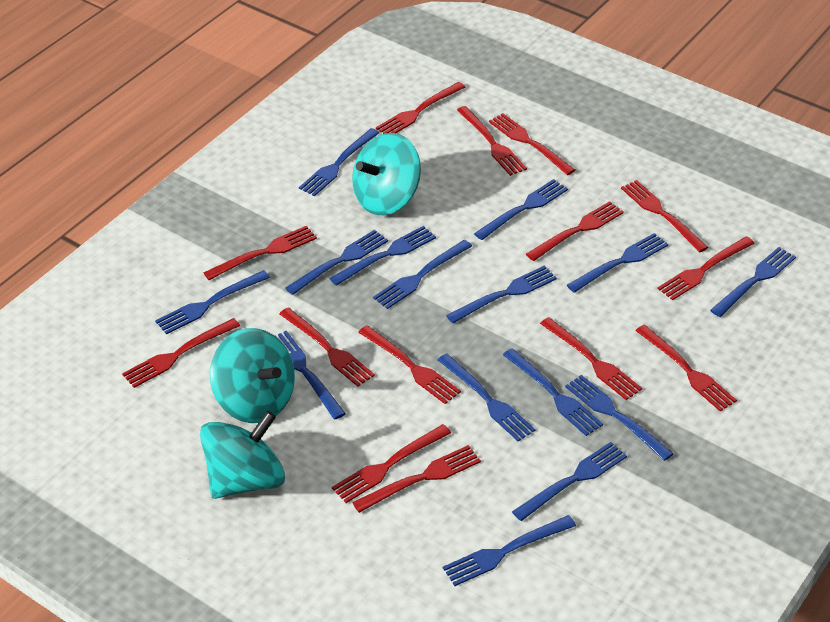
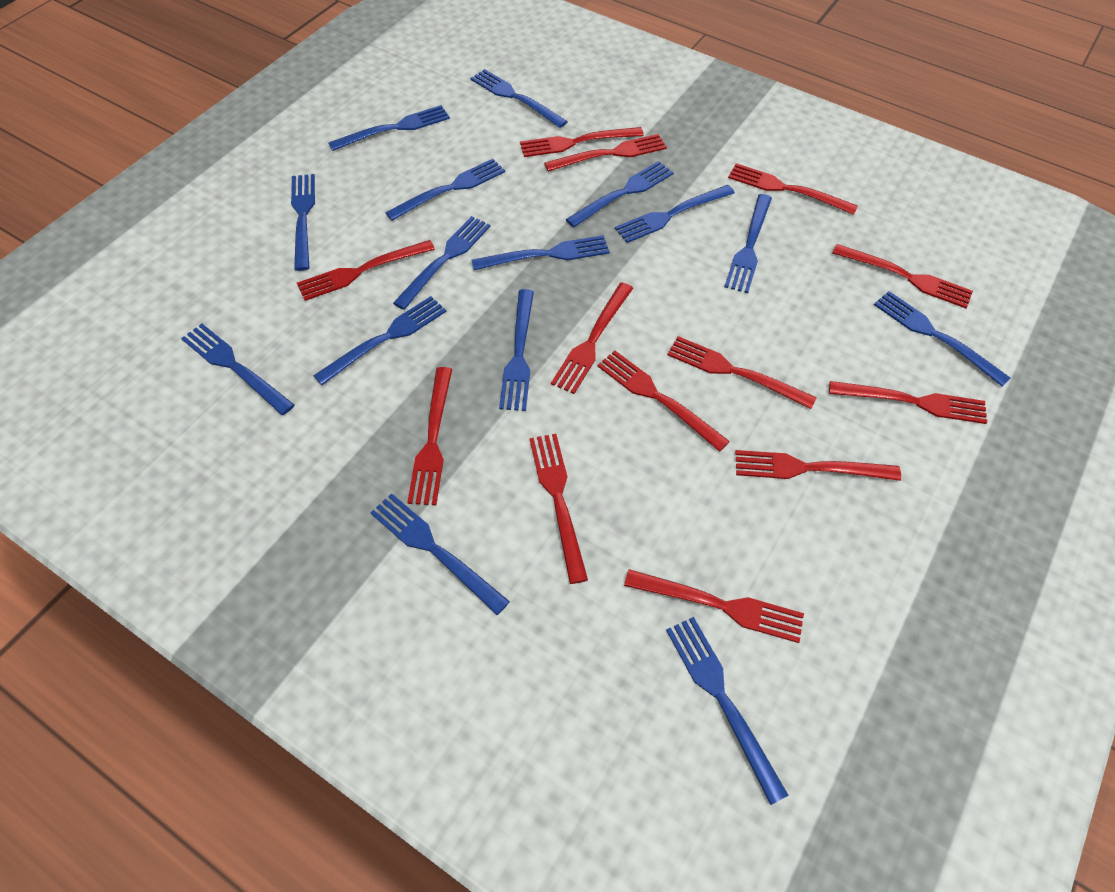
red fork: 14 -> 13
turquoise spinning top: 3 -> 0

